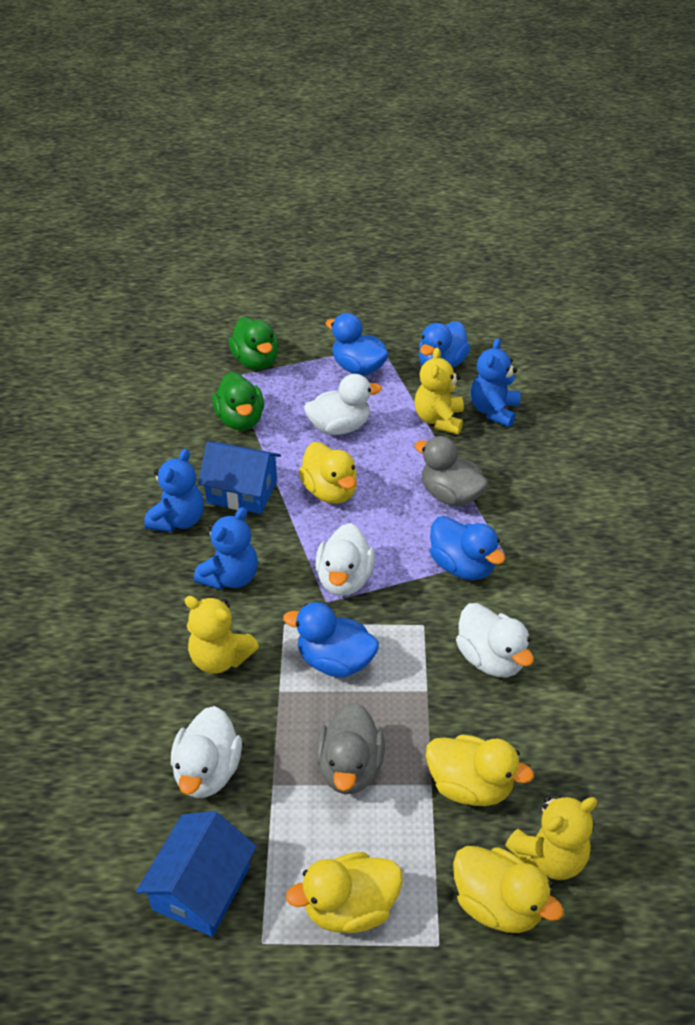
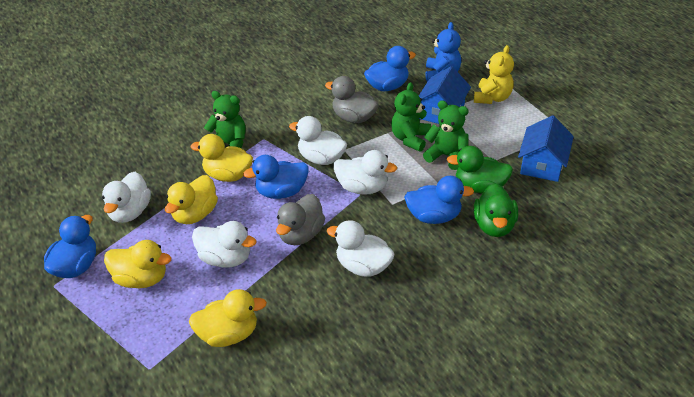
blue teddy bear: 3 -> 1
green teddy bear: 0 -> 3
white duck: 4 -> 5
yellow teddy bear: 3 -> 1

